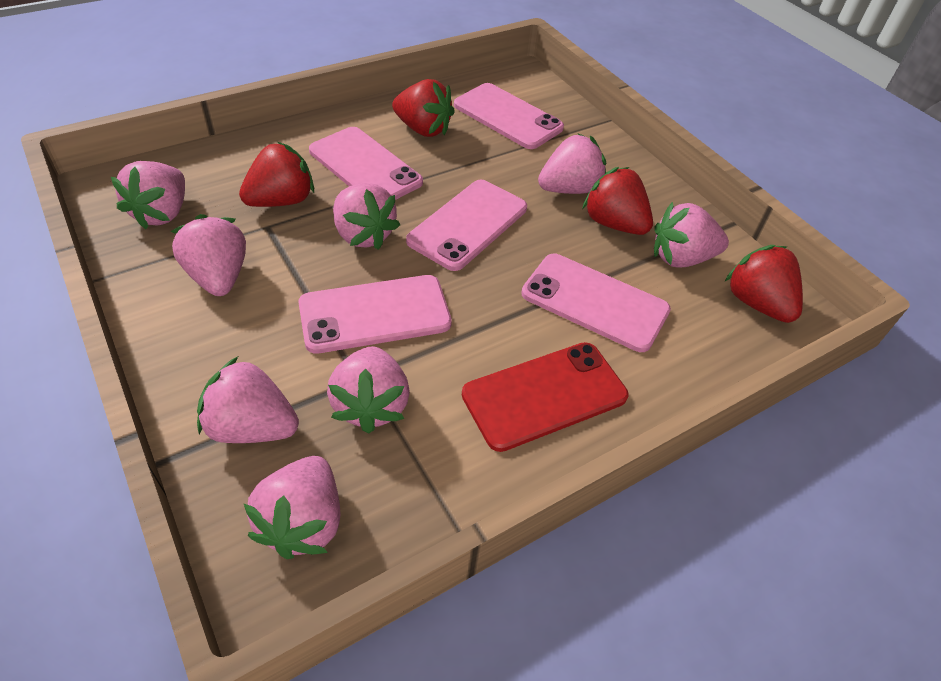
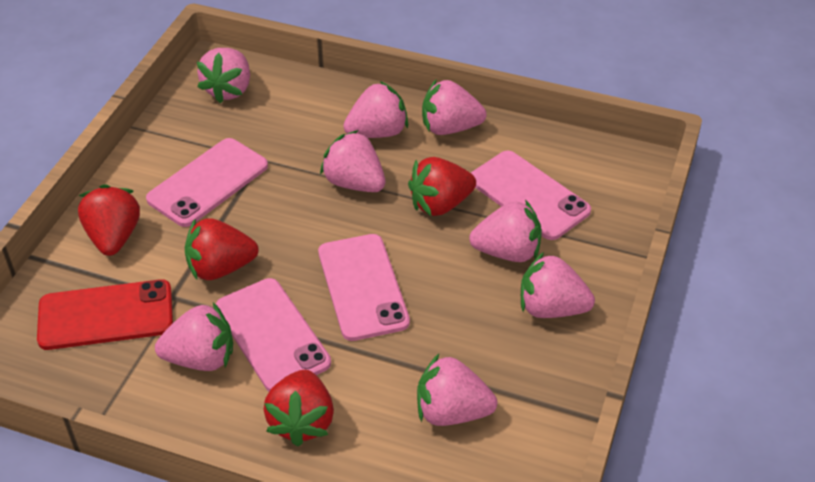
pink phone: 5 -> 4

